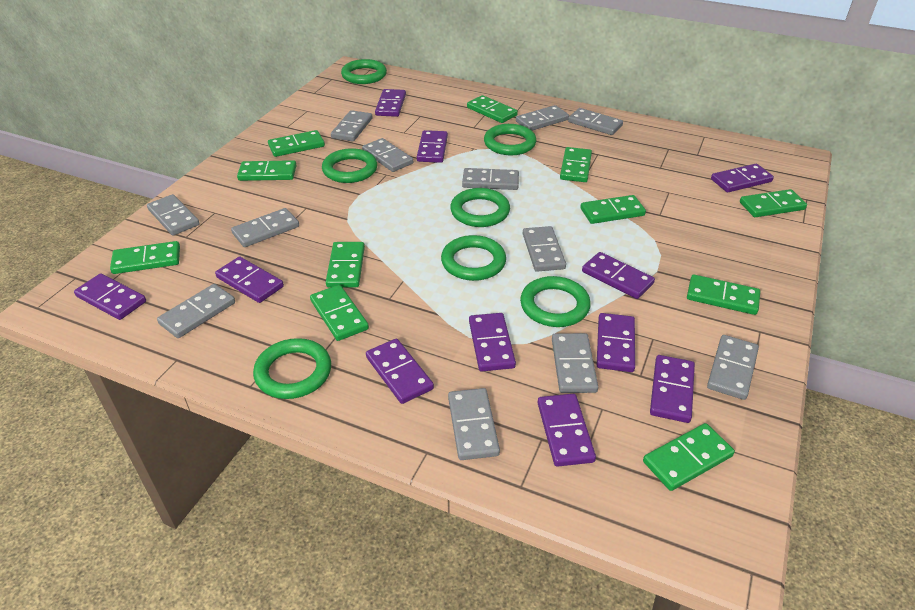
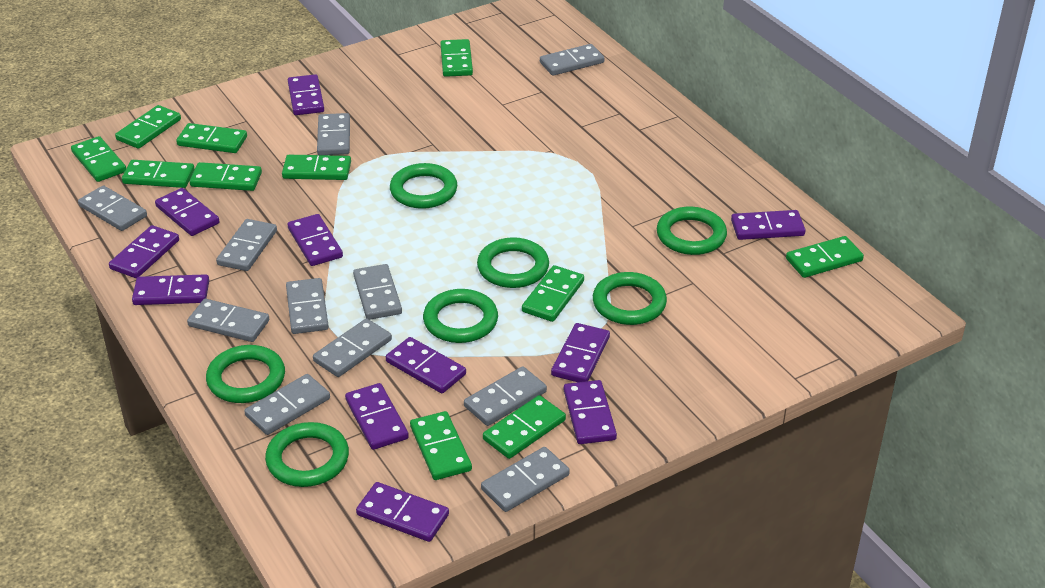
grey domino: 12 -> 11

